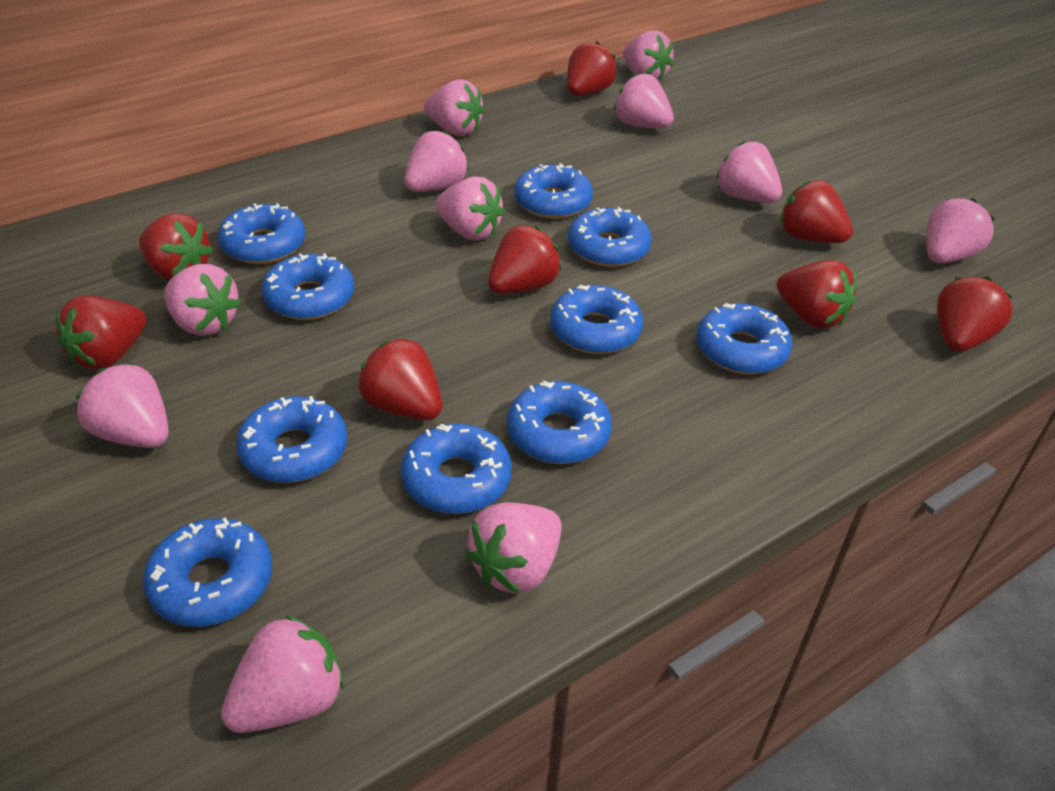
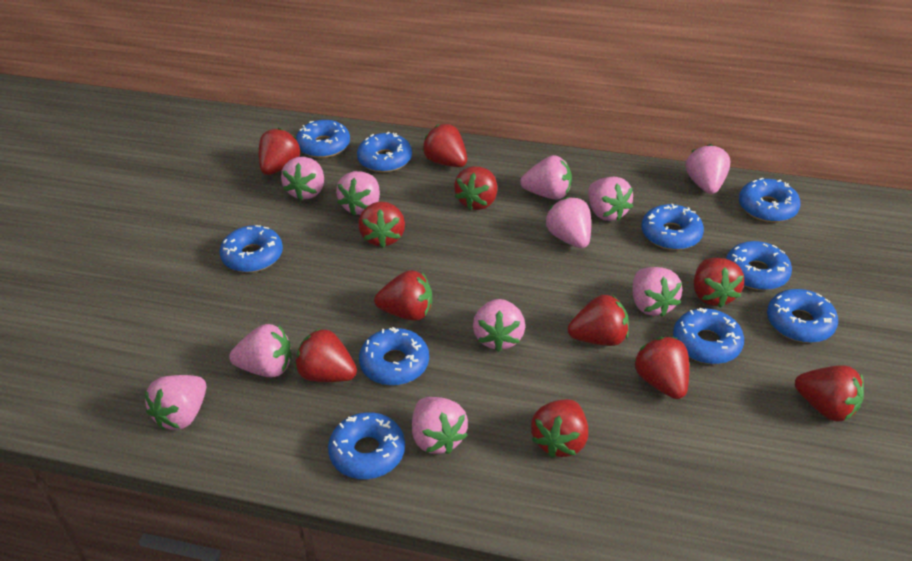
red strawberry: 8 -> 11

